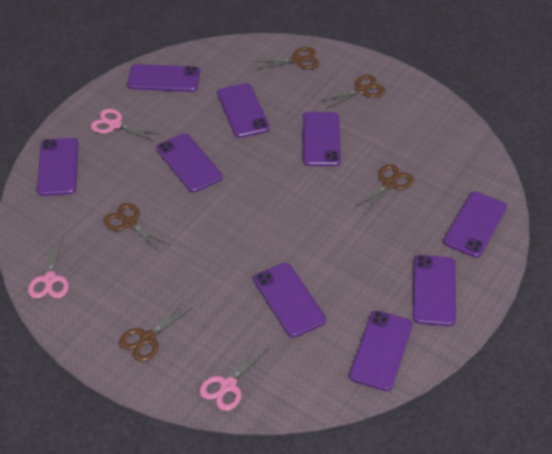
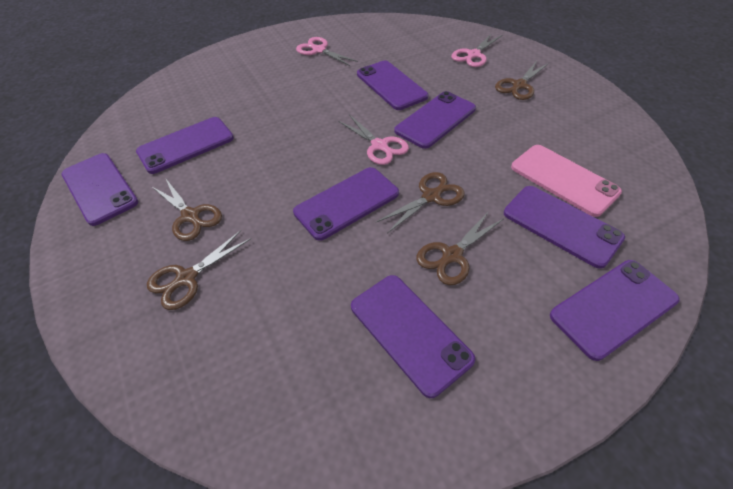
pink phone: 0 -> 1
purple phone: 9 -> 8

